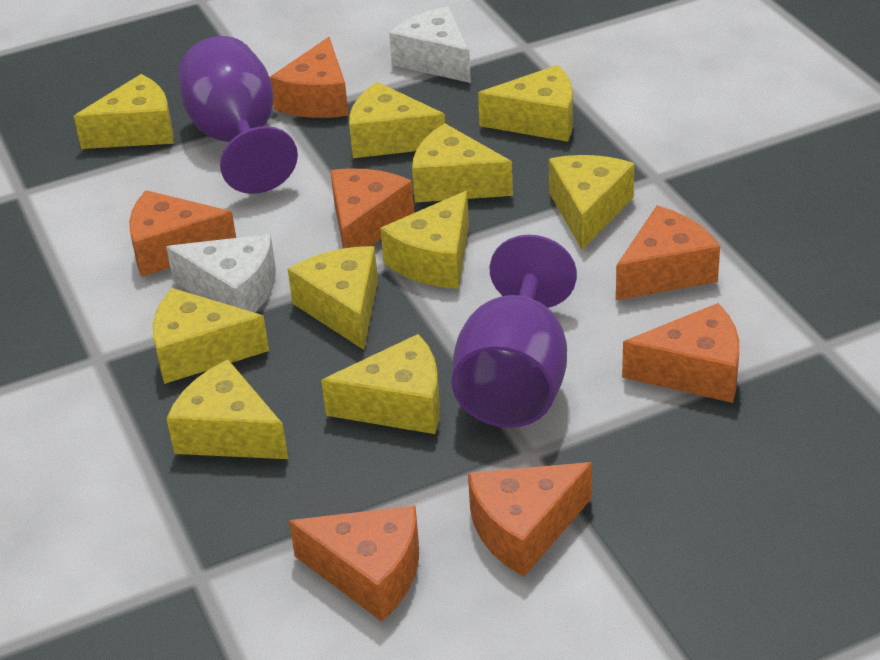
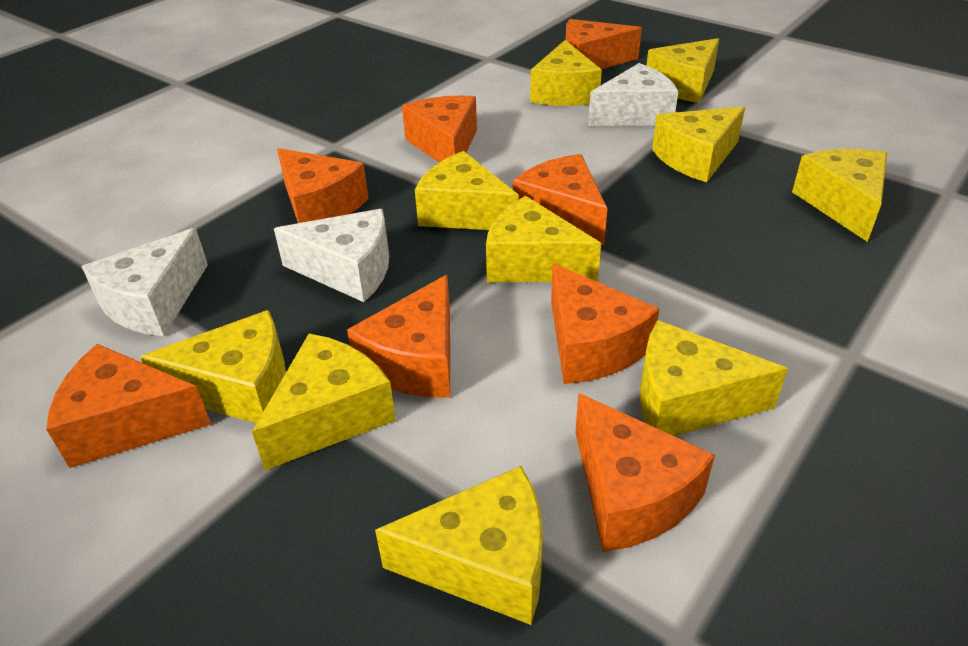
orange cheese: 7 -> 8
purple goblet: 2 -> 0
white cheese: 2 -> 3

